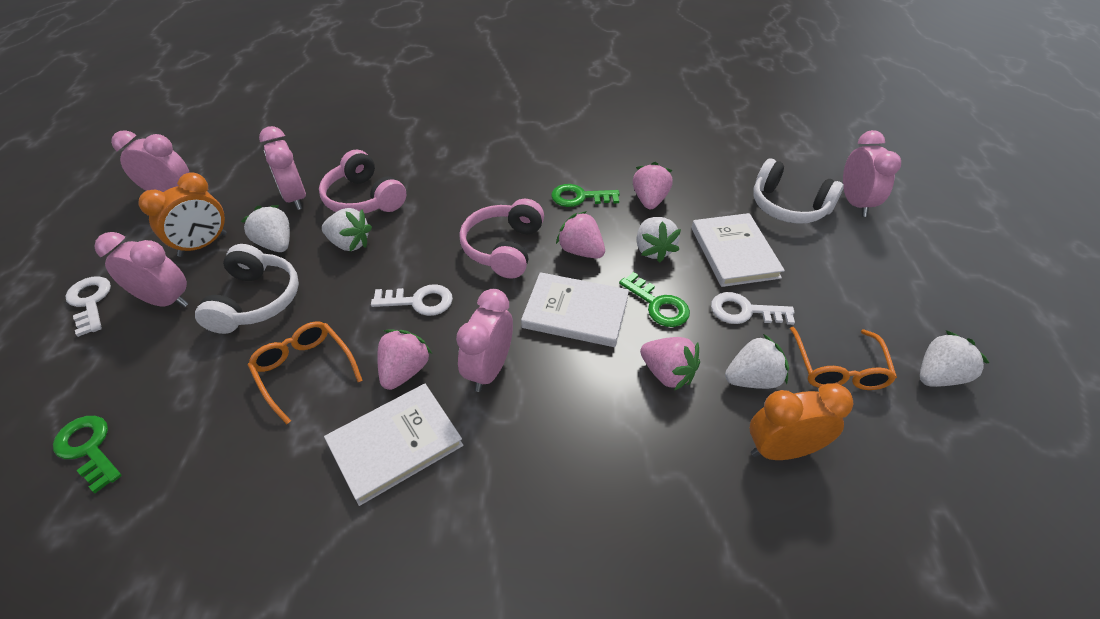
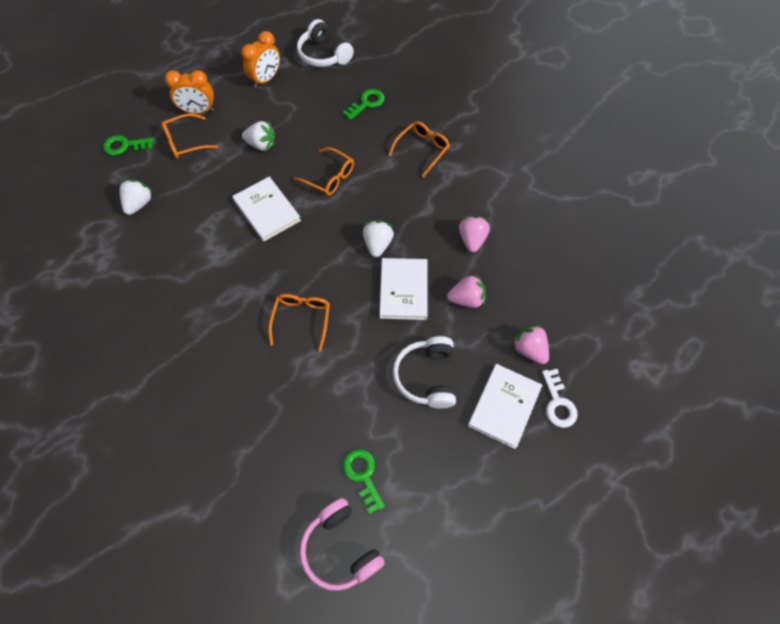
orange glasses: 2 -> 4
pink clock: 5 -> 0
pink headphones: 2 -> 1
pink strawberry: 4 -> 3
white key: 3 -> 1
white strawberry: 5 -> 3

